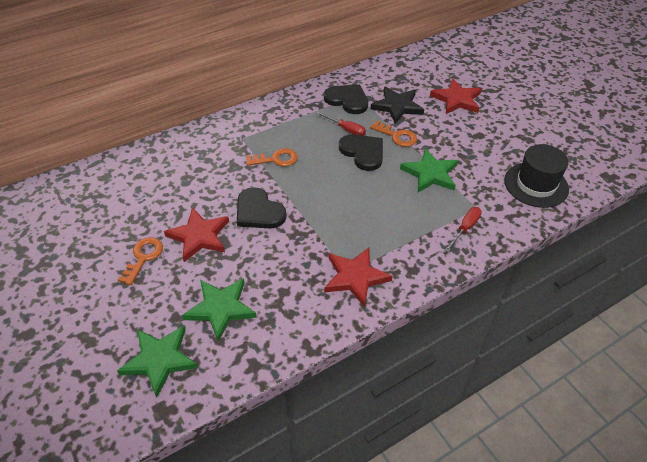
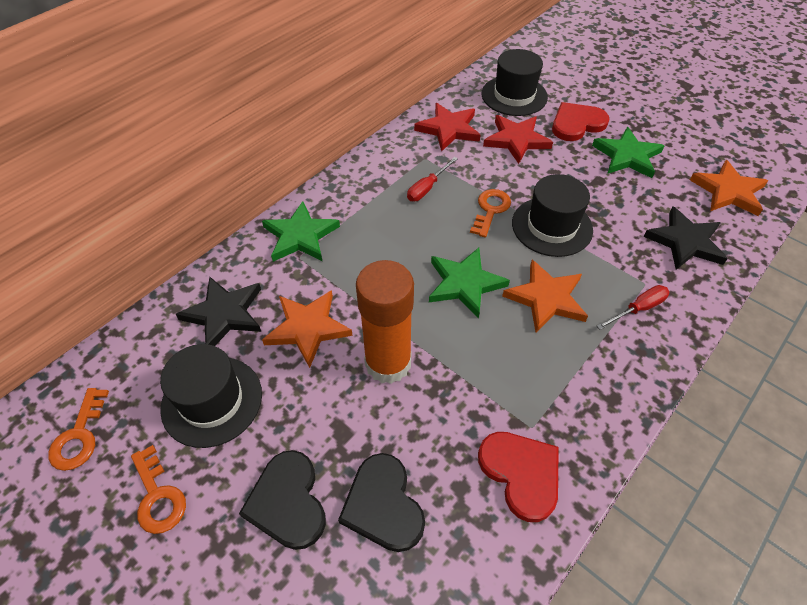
black hat: 1 -> 3
black heart: 3 -> 2
black star: 1 -> 2
orange glue stick: 0 -> 1
orange star: 0 -> 3
red heart: 0 -> 2
red star: 3 -> 2

